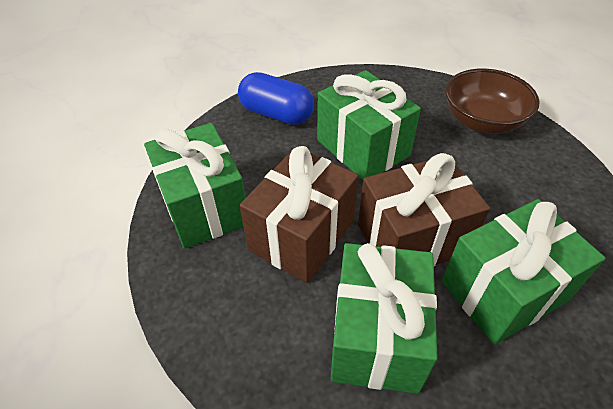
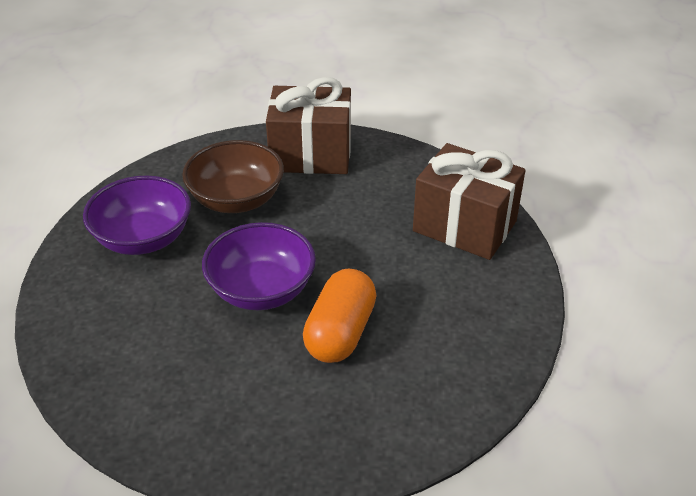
blue capsule: 1 -> 0
green gift: 4 -> 0
orange capsule: 0 -> 1
purple bowl: 0 -> 2

